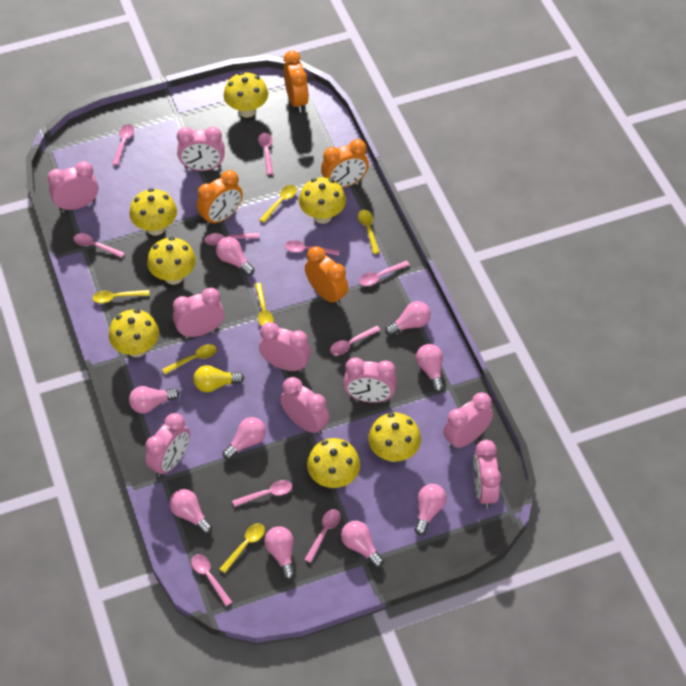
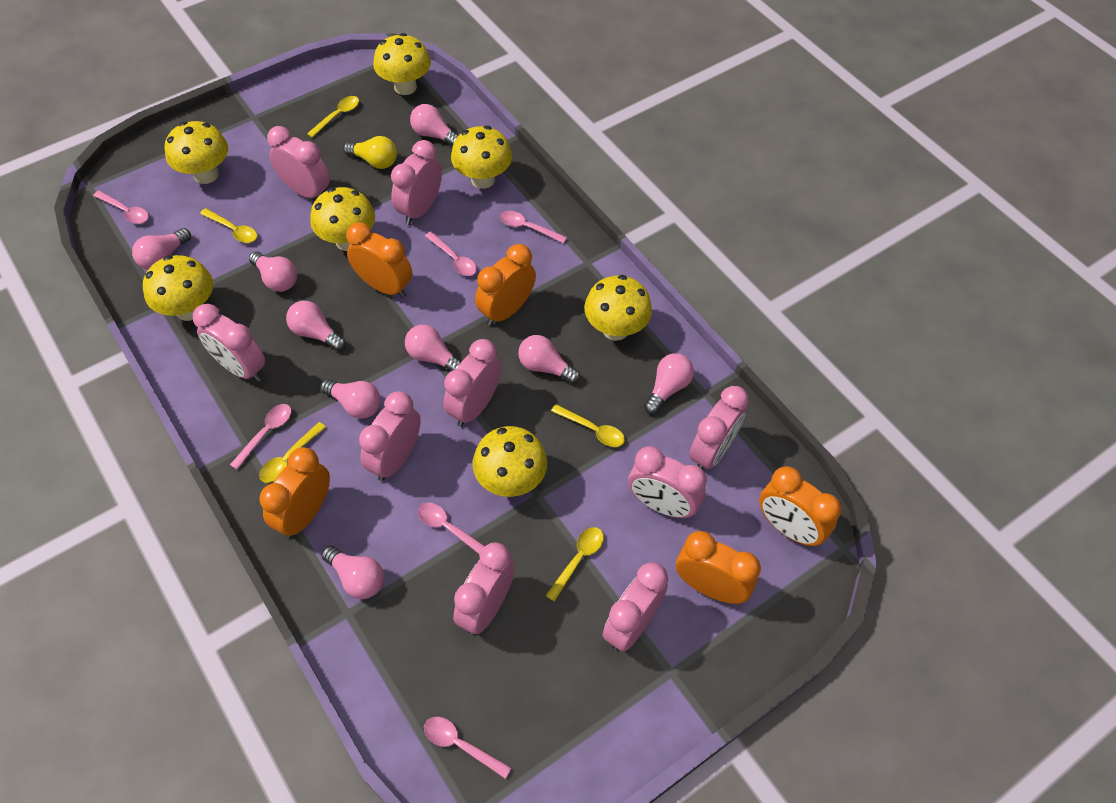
orange clock: 4 -> 5
pink spoon: 10 -> 6
yellow spoon: 6 -> 5

